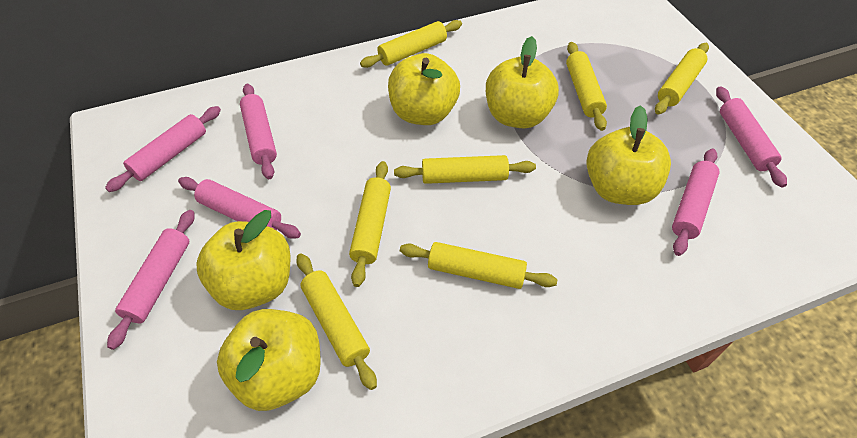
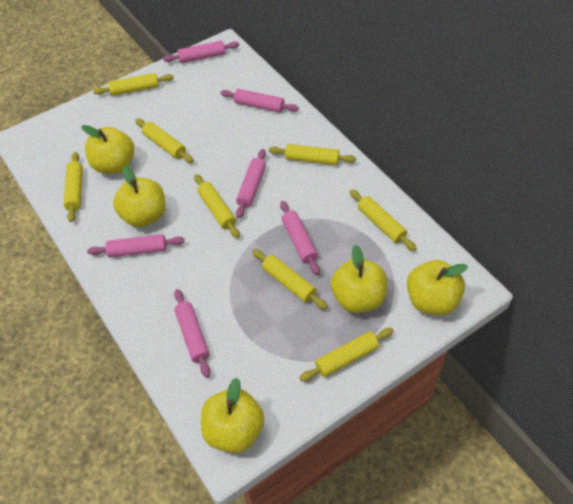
yellow rolling pin: 7 -> 8

